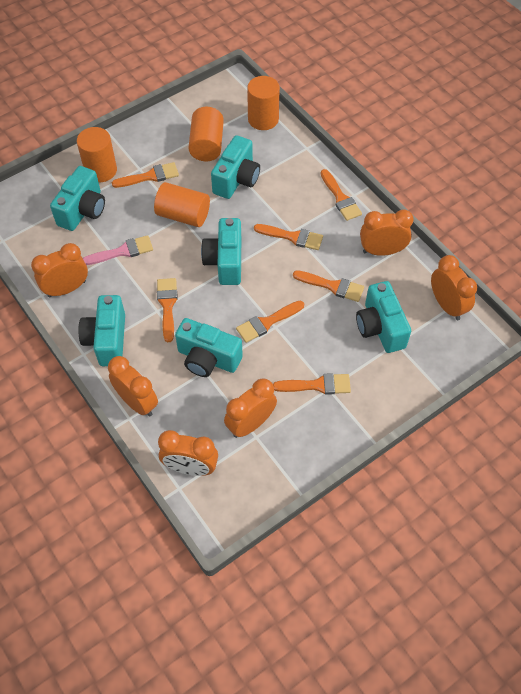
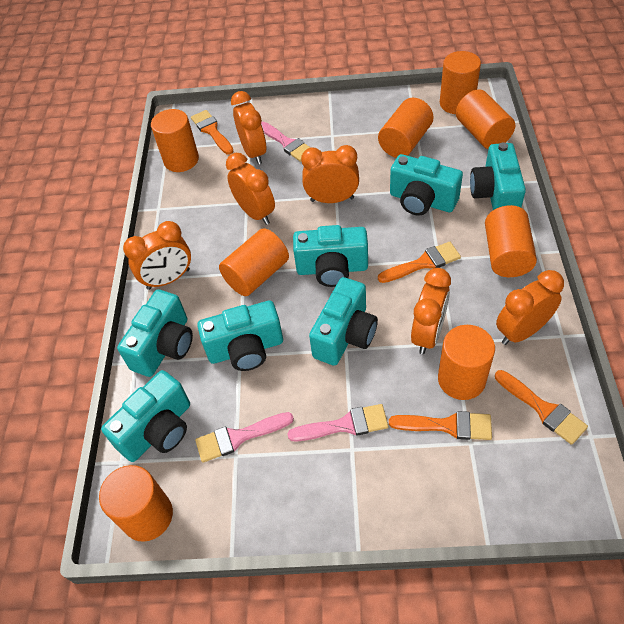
orange brush: 7 -> 4
orange cylinder: 4 -> 8
pink brush: 1 -> 3
turquoise camera: 6 -> 7

